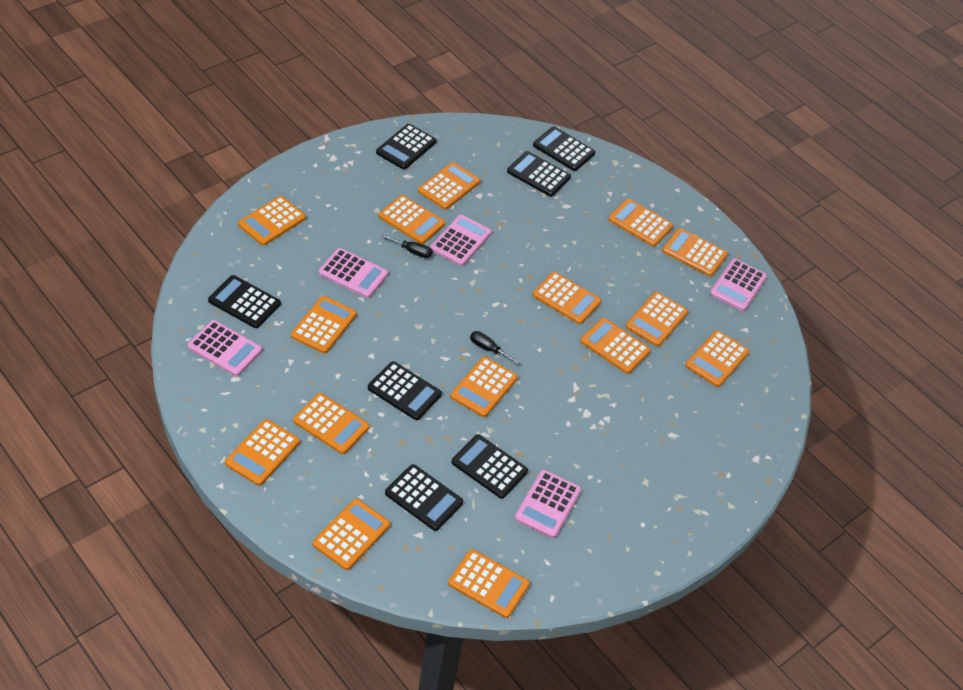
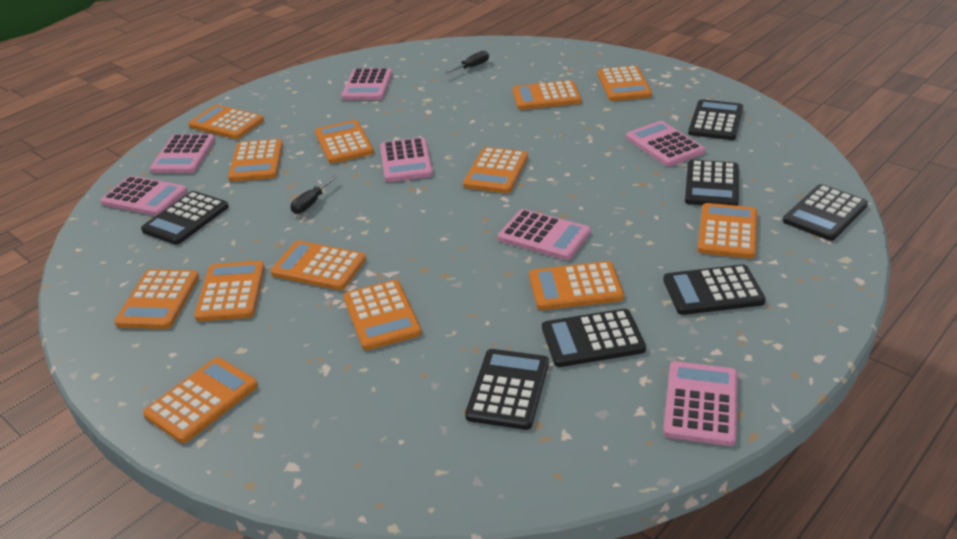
orange calculator: 15 -> 13
pink calculator: 5 -> 7

